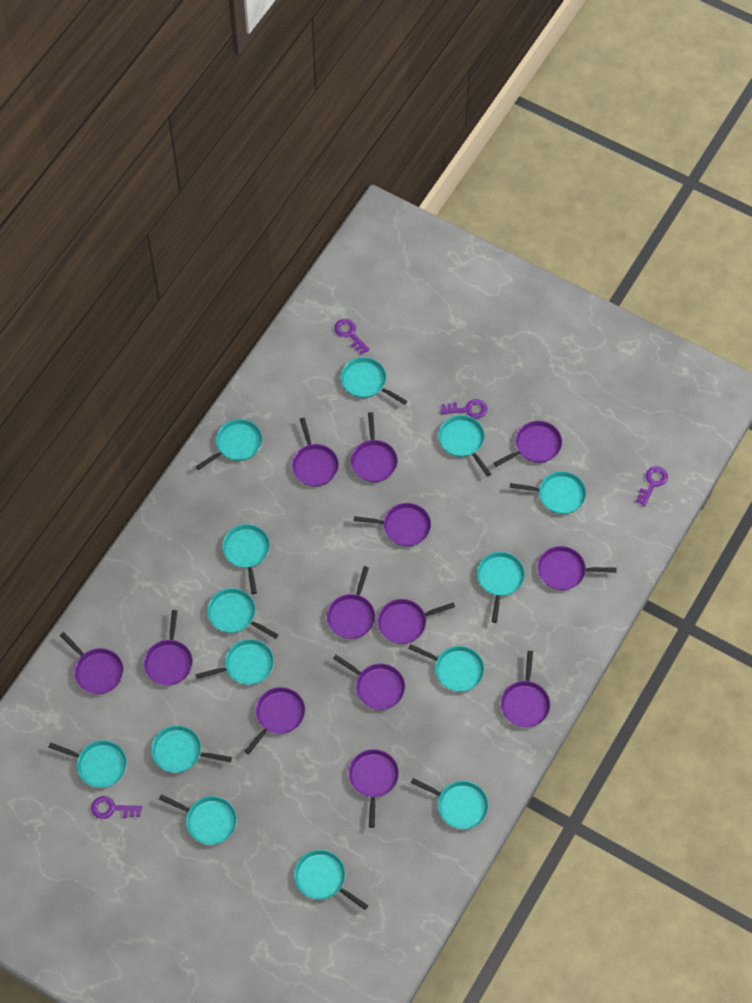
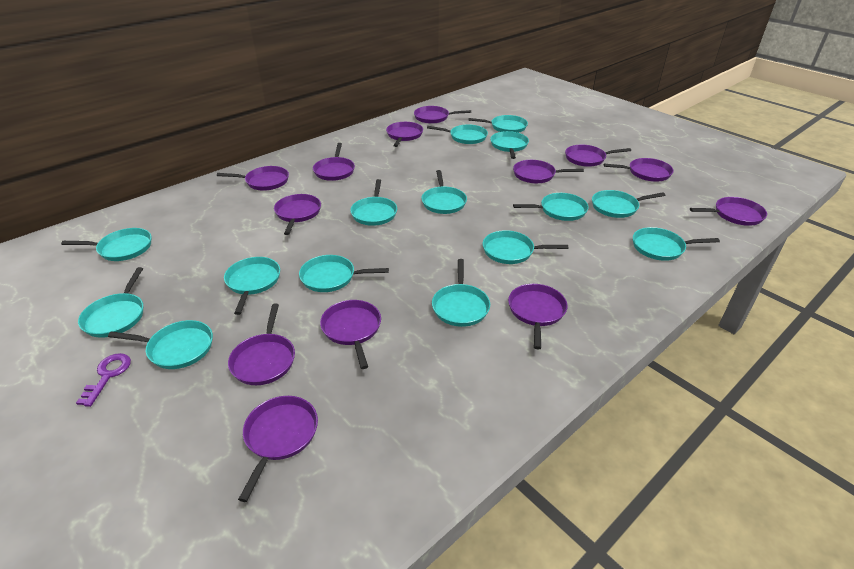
purple key: 4 -> 1
turquoise pan: 14 -> 15

